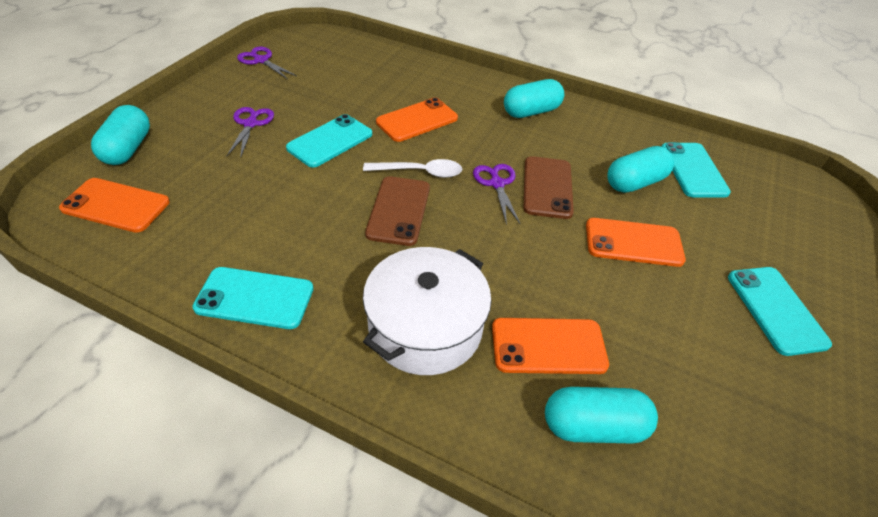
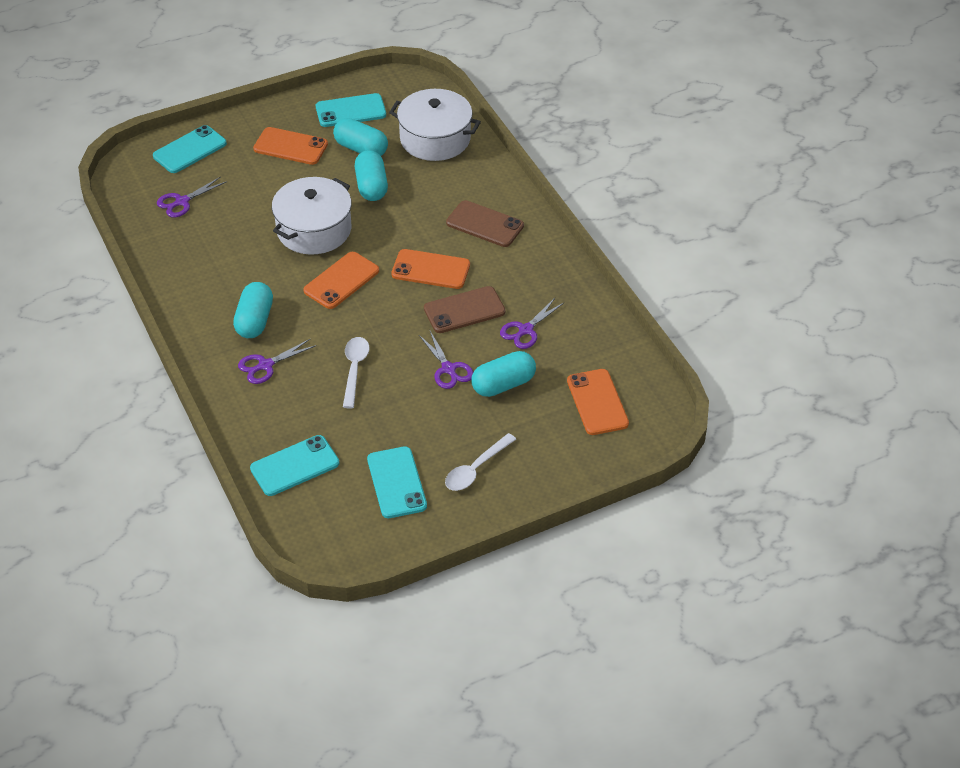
purple scissors: 3 -> 4
white pot: 1 -> 2
white spoon: 1 -> 2

